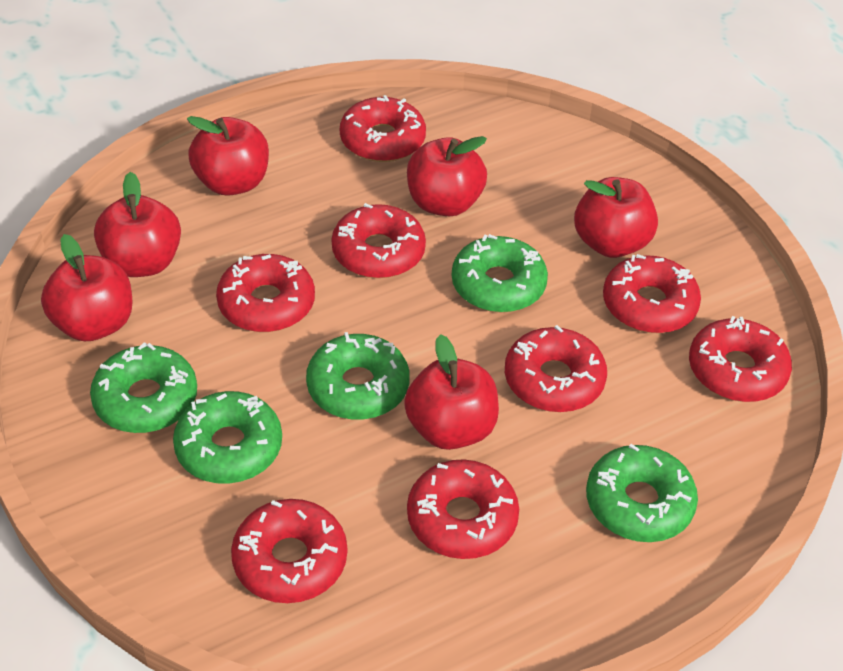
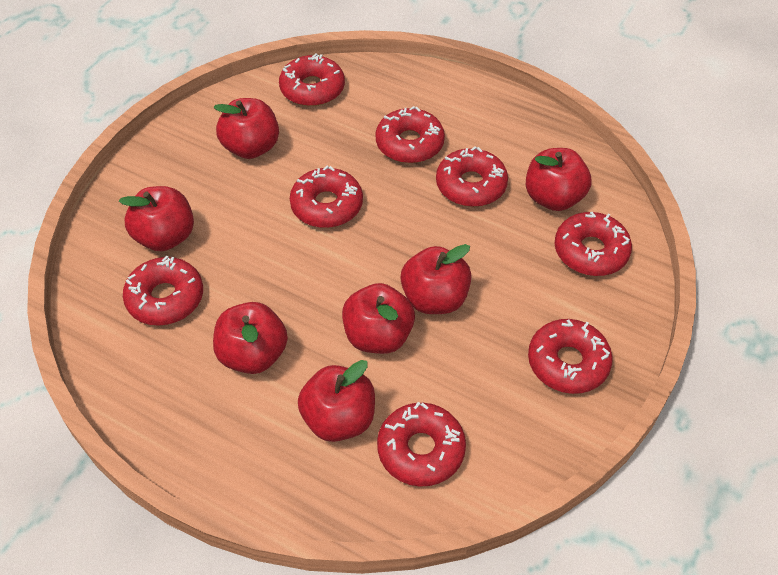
green donut: 5 -> 0
red apple: 6 -> 7

